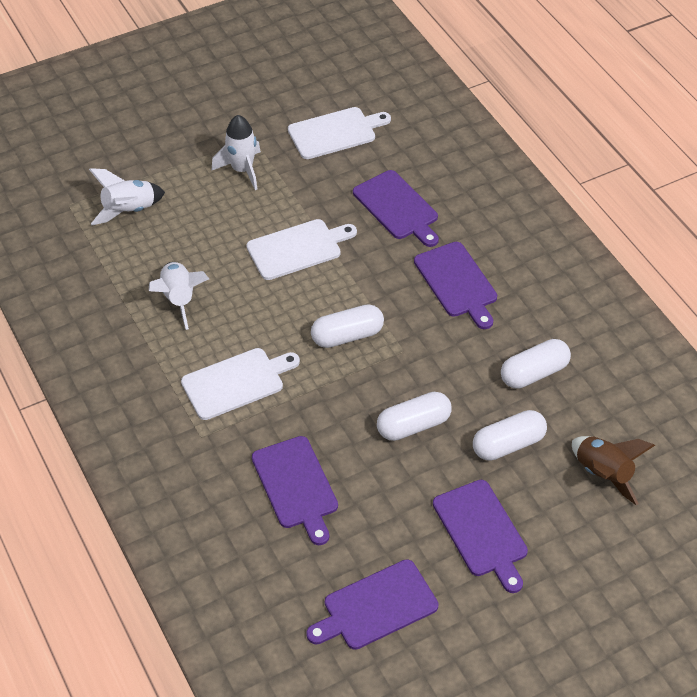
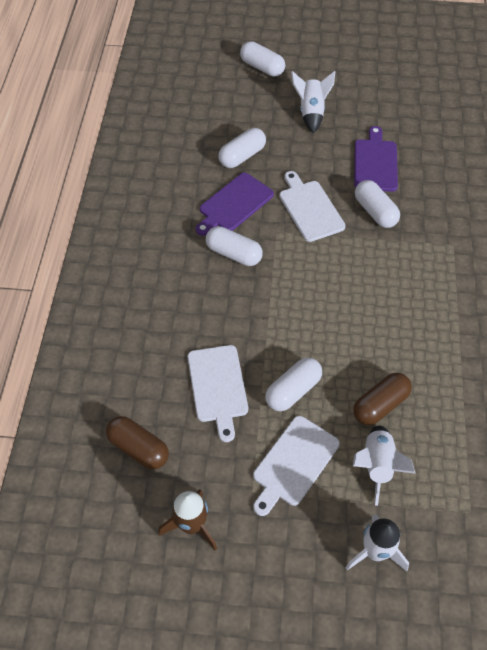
brown capsule: 0 -> 2
purple cutting board: 5 -> 2
white capsule: 4 -> 5

